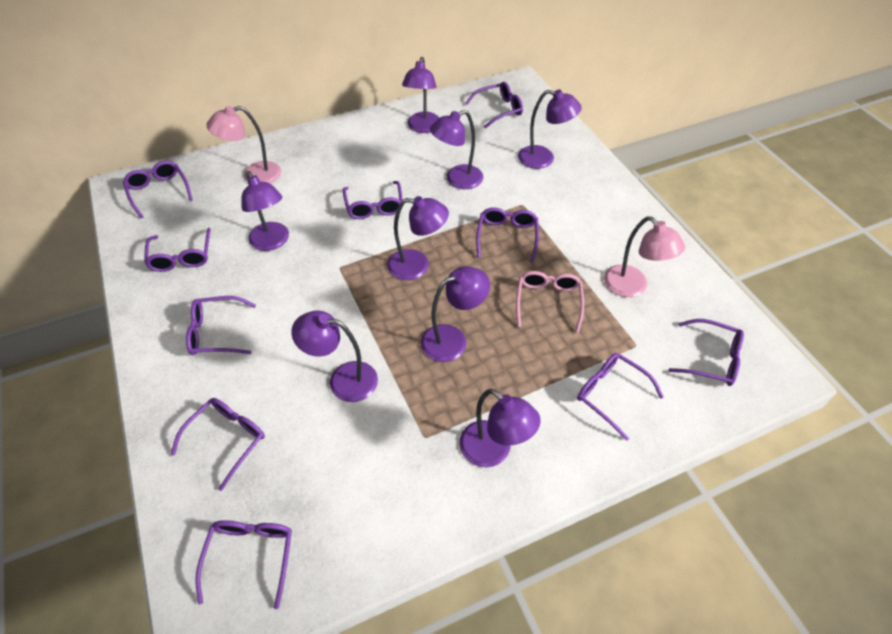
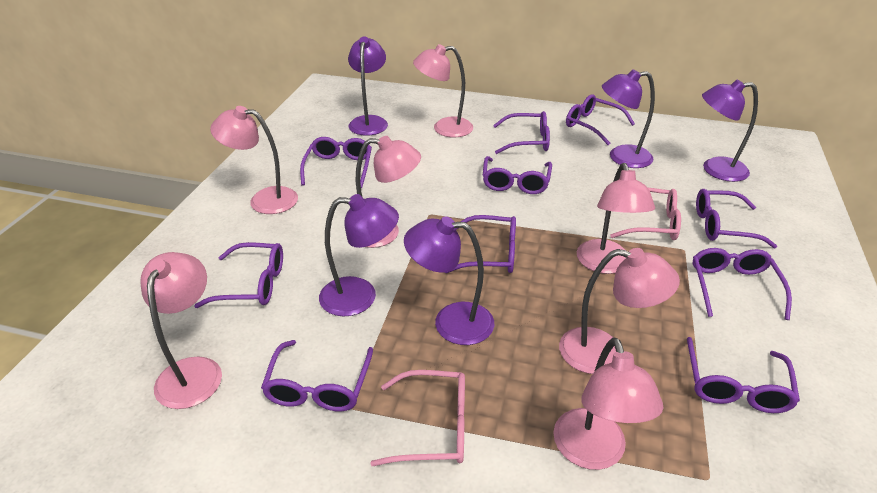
pink glasses: 1 -> 2
pink lamp: 2 -> 7
purple lamp: 8 -> 5

